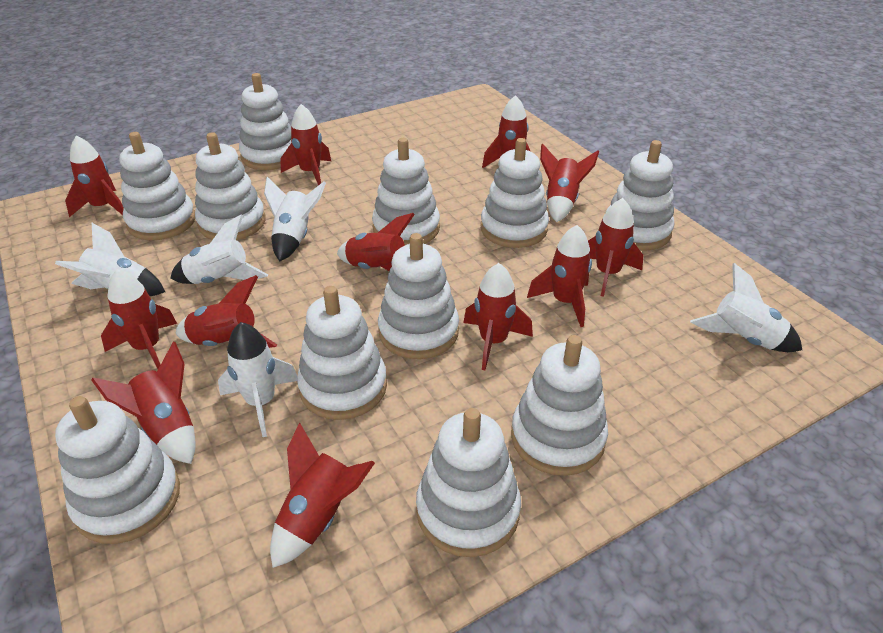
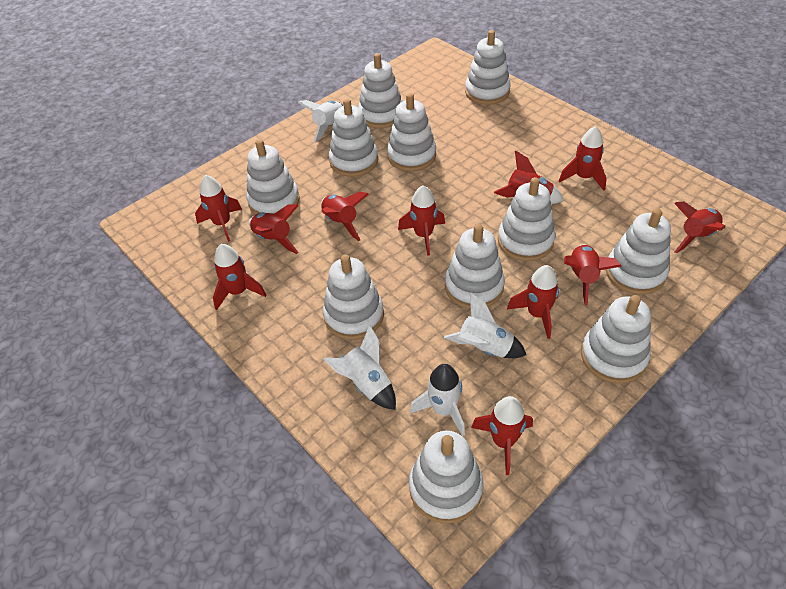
red rocket: 12 -> 11
white rocket: 5 -> 4

